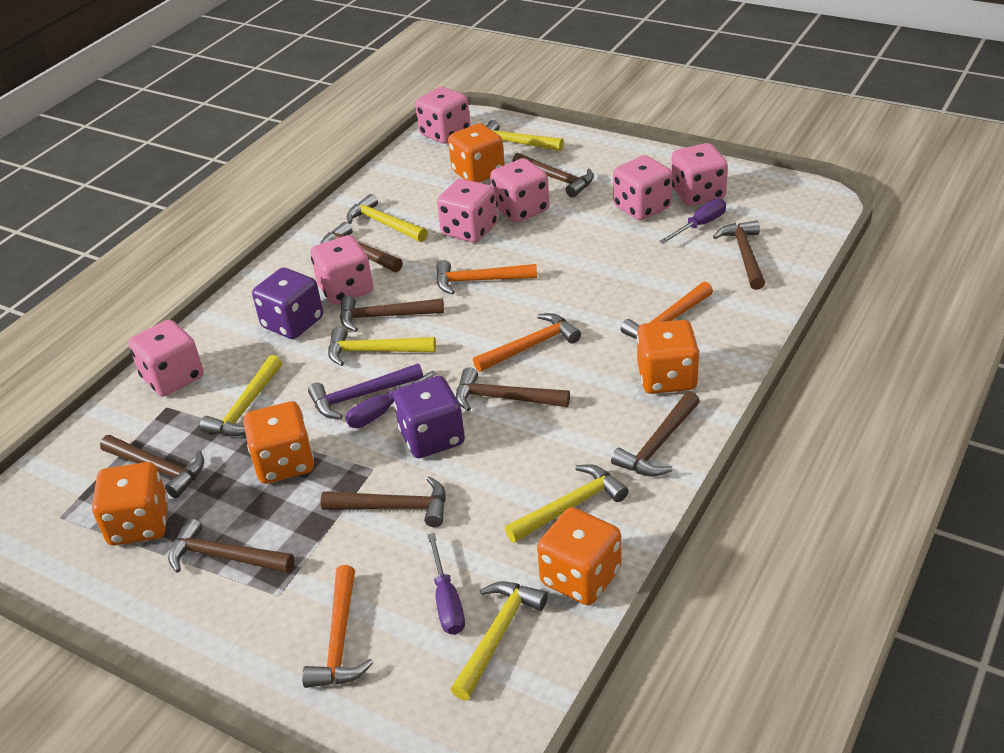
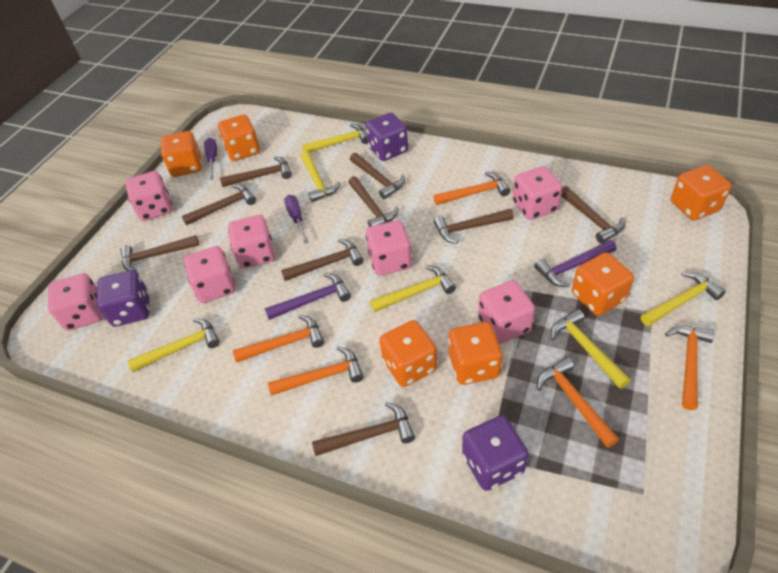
orange dice: 5 -> 6
orange hammer: 4 -> 5
purple dice: 2 -> 3
purple hammer: 1 -> 2
purple screwdriver: 3 -> 2

